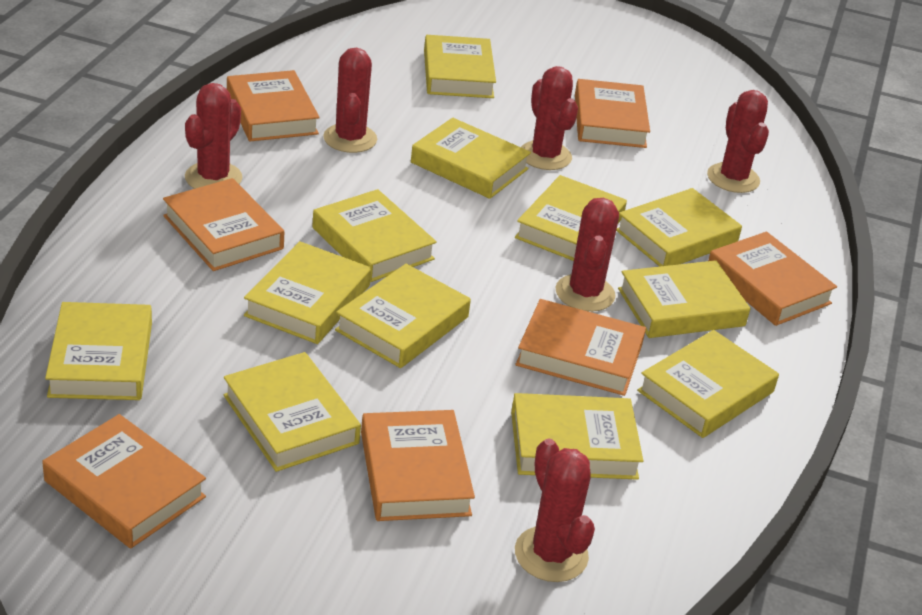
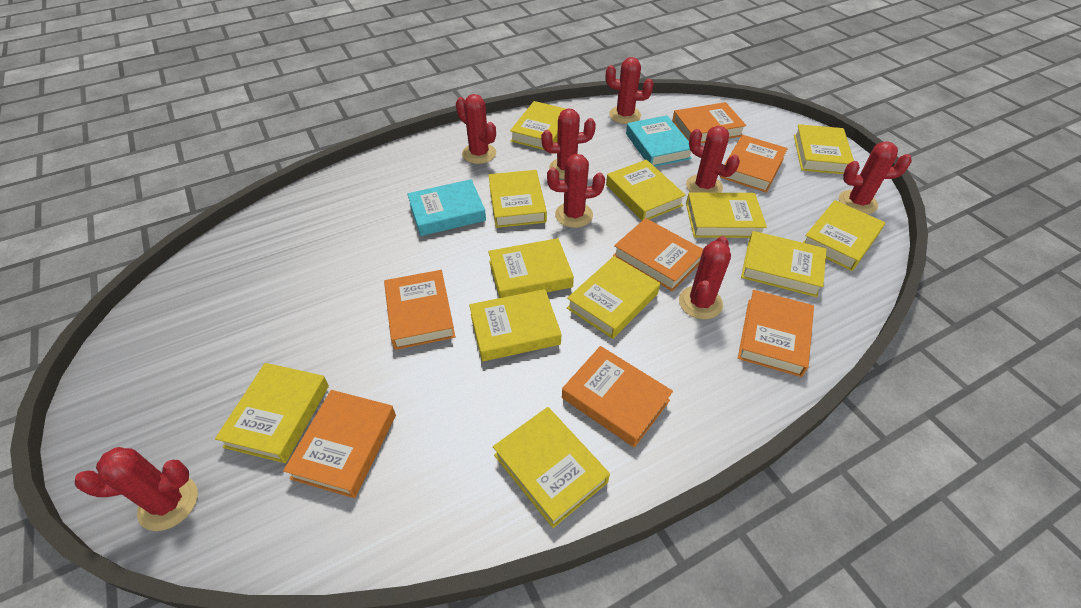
red cactus: 6 -> 8
turquoise book: 0 -> 2

